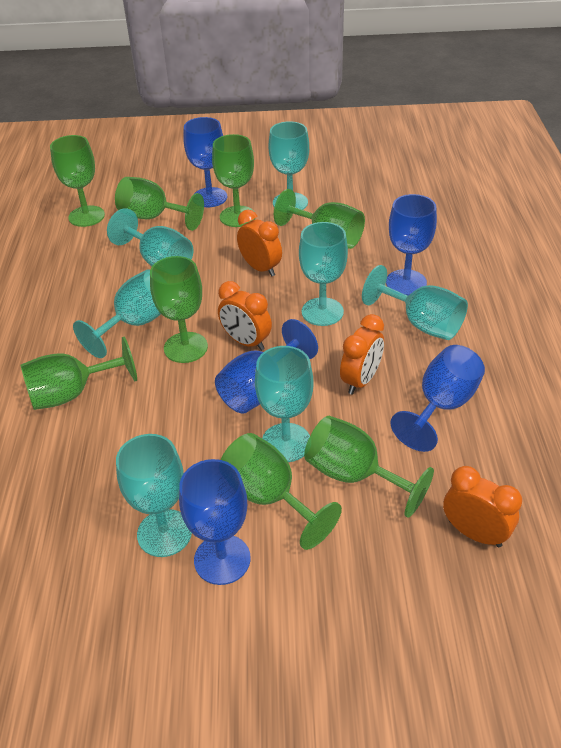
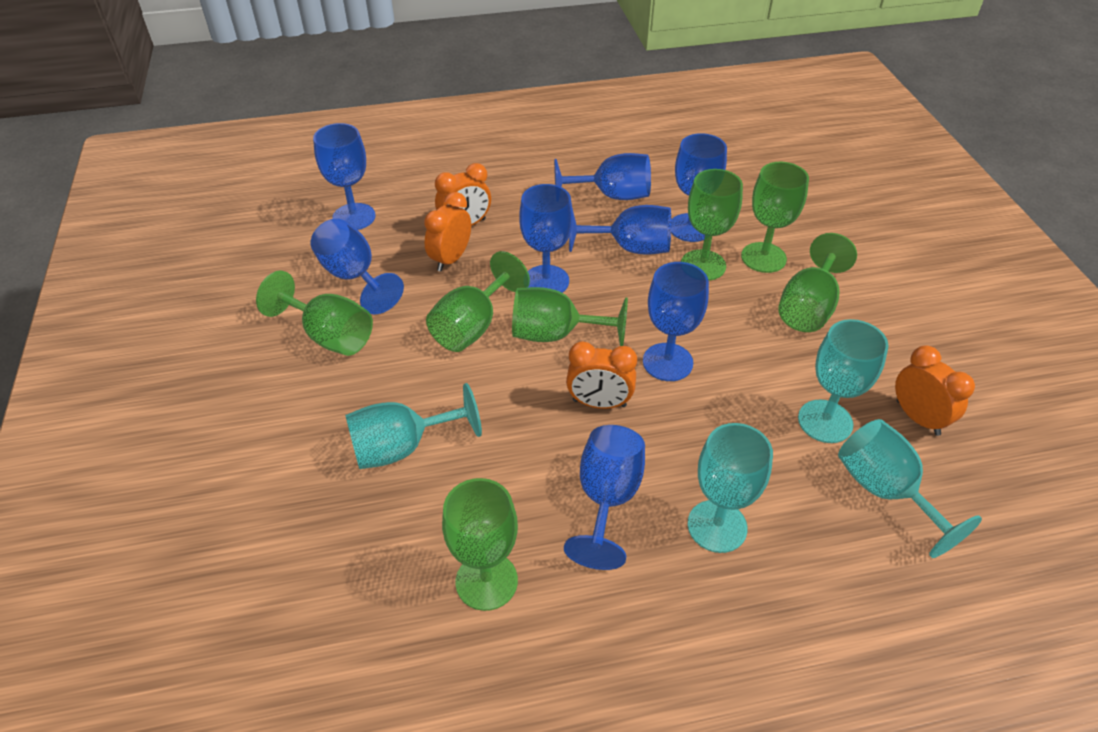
blue goblet: 5 -> 8
green goblet: 8 -> 7
turquoise goblet: 7 -> 4

